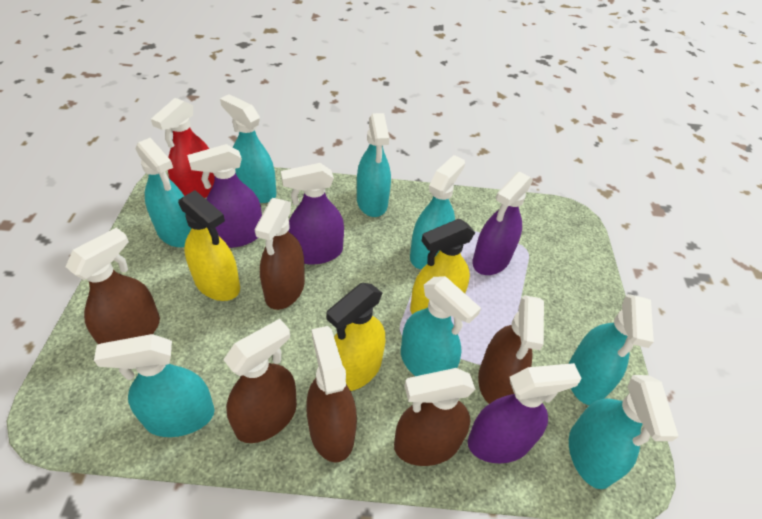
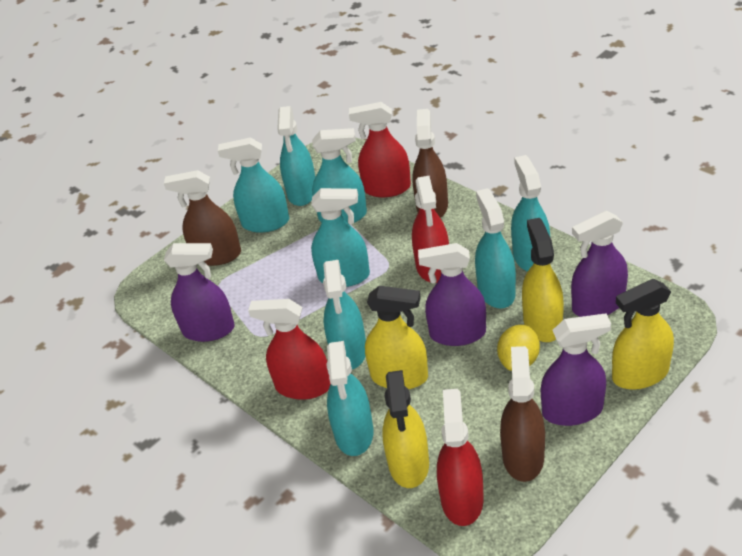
brown spray bottle: 6 -> 3
red spray bottle: 1 -> 4
yellow lemon: 0 -> 1
yellow spray bottle: 3 -> 4

